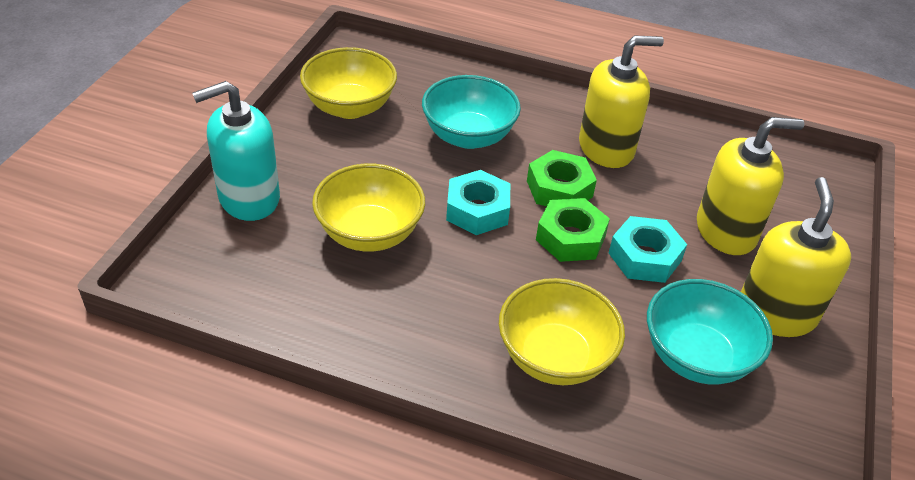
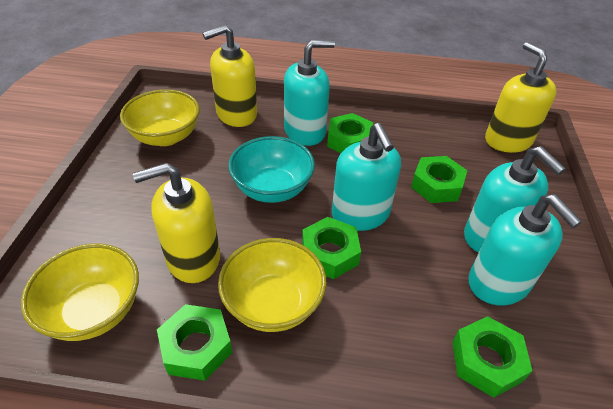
green nut: 2 -> 5
turquoise bowl: 2 -> 1
turquoise nut: 2 -> 0
turquoise soap dispenser: 1 -> 4

